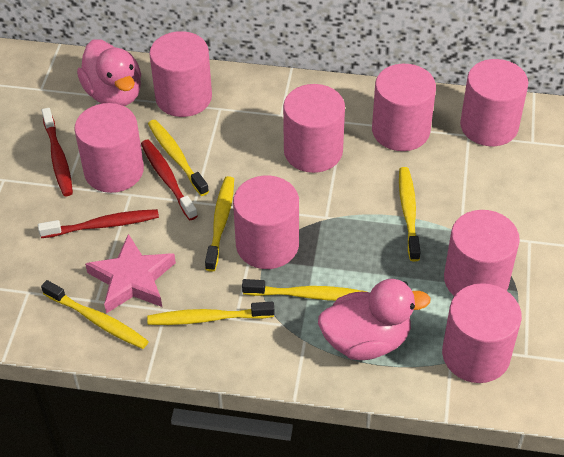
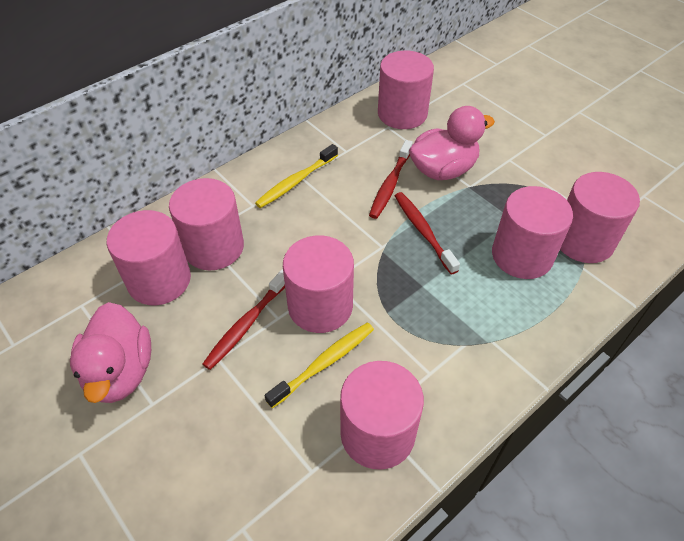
pink cylinder: 8 -> 7
pink star: 1 -> 0
yellow toothbrush: 6 -> 2

